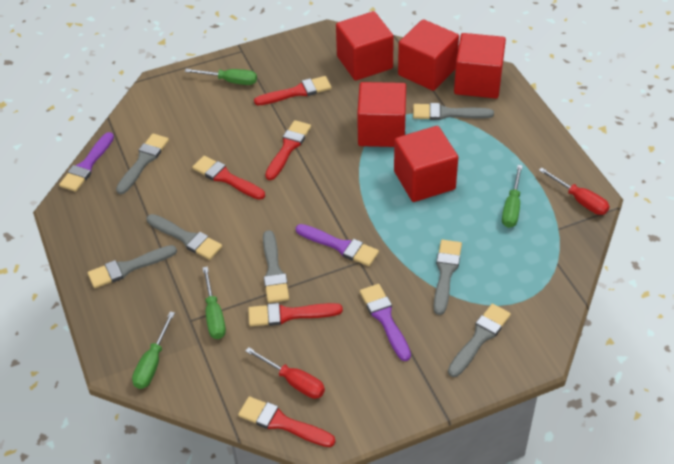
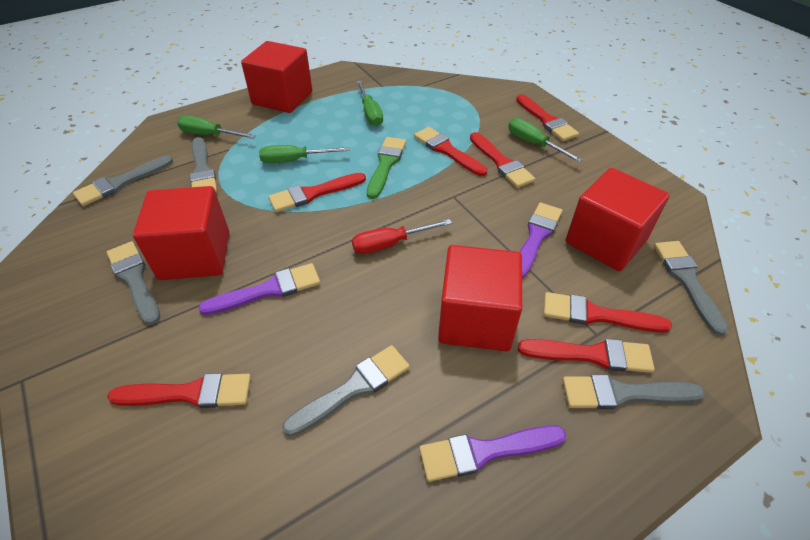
green brush: 0 -> 1
grey brush: 7 -> 6
red brush: 5 -> 7
red cube: 5 -> 4
red screwdriver: 2 -> 1

